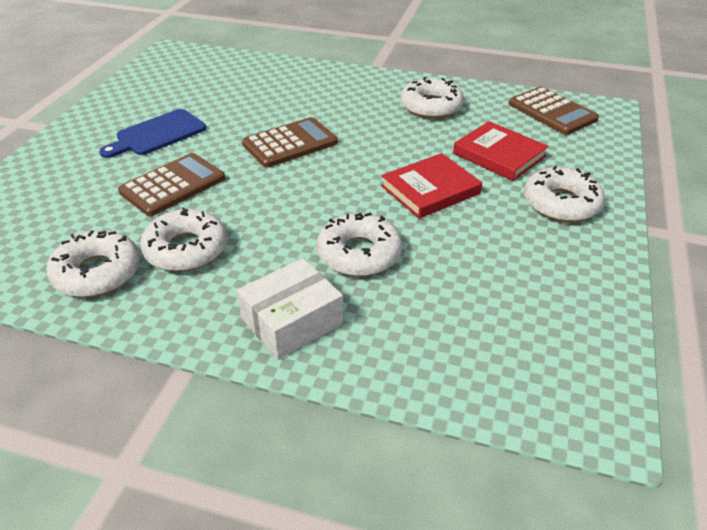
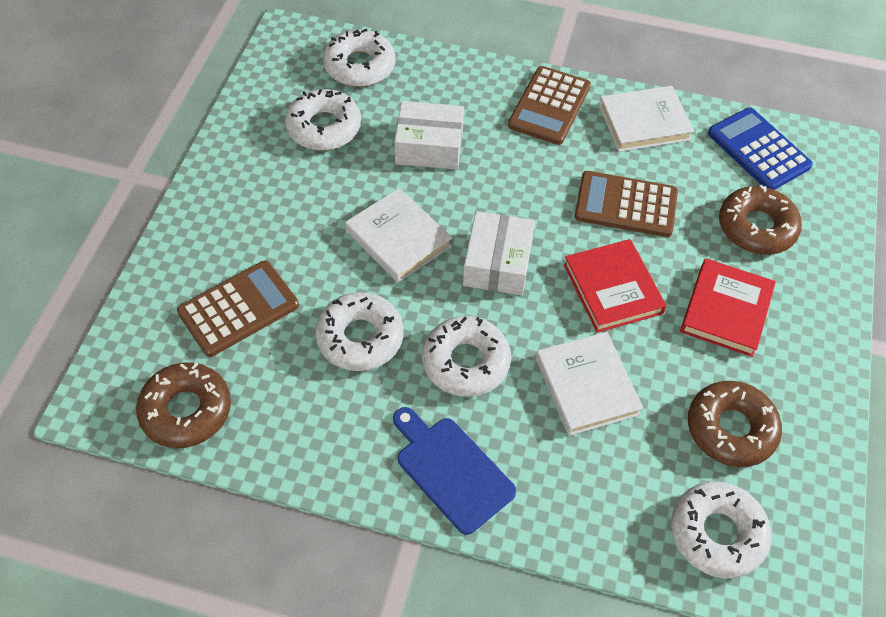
blue calculator: 0 -> 1
brown donut: 0 -> 3
white book: 0 -> 3
white box: 1 -> 2

